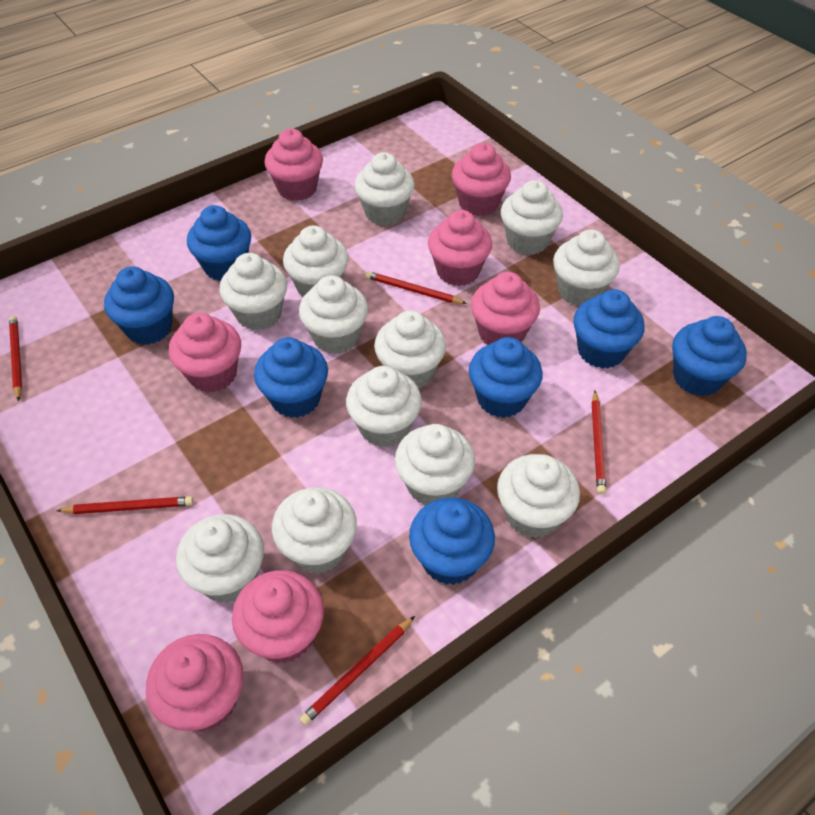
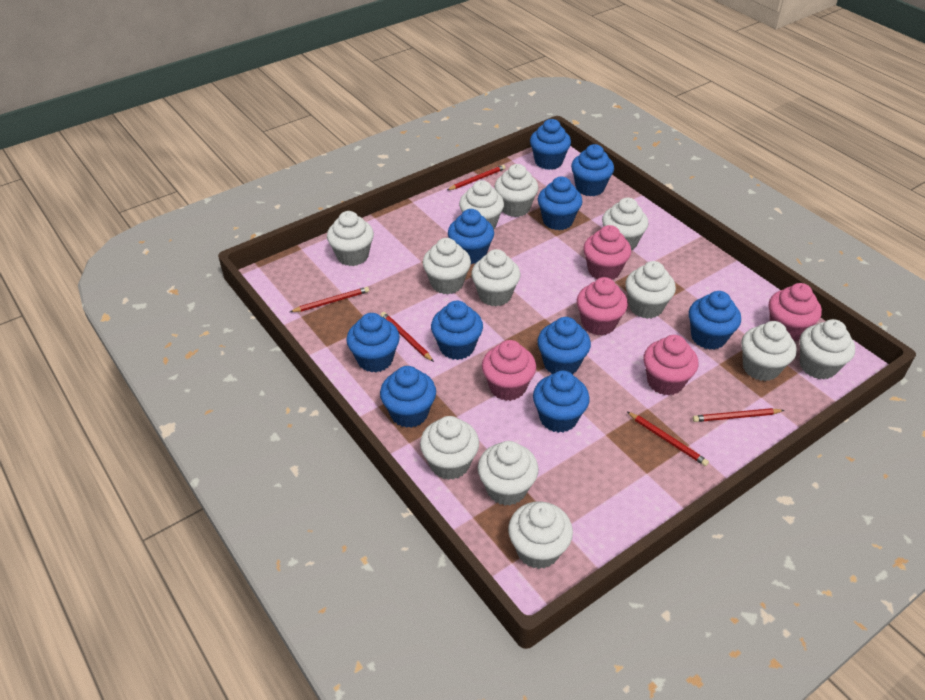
blue cupcake: 7 -> 10
pink cupcake: 7 -> 5

